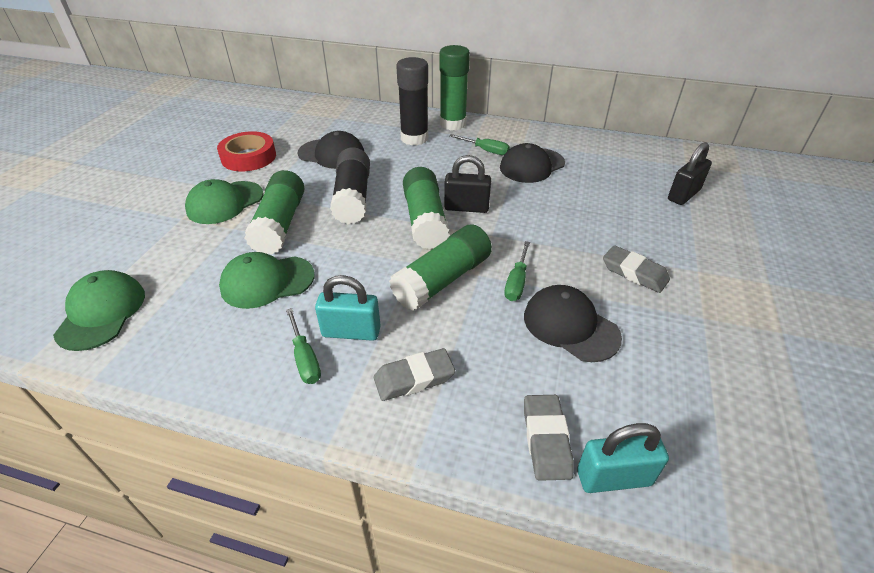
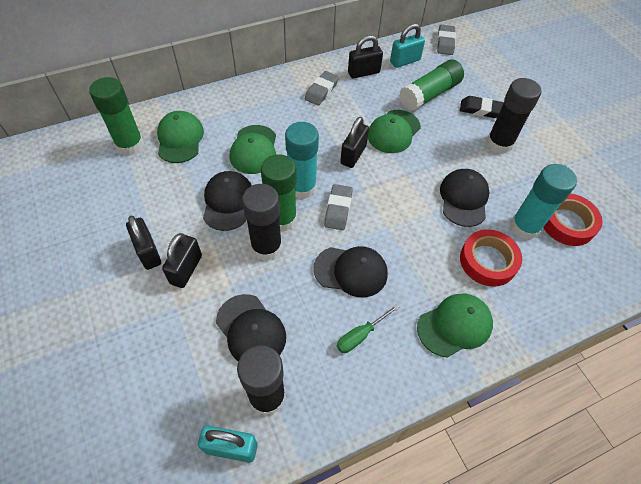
black cap: 3 -> 4
black eraser: 0 -> 1
black glue stick: 2 -> 3
black padlock: 2 -> 4
green cap: 3 -> 4
green glue stick: 4 -> 3
green screwdriver: 3 -> 1
red tape: 1 -> 2
turquoise glue stick: 0 -> 2

